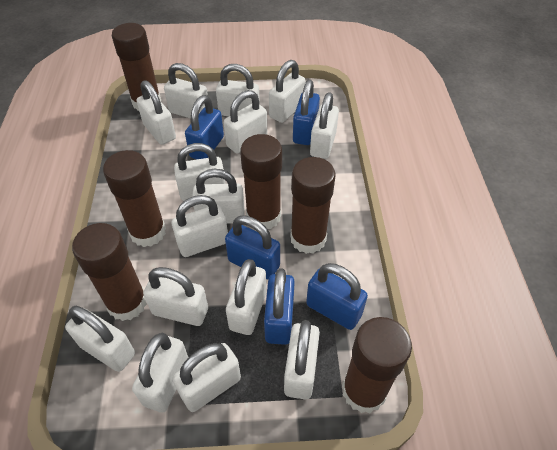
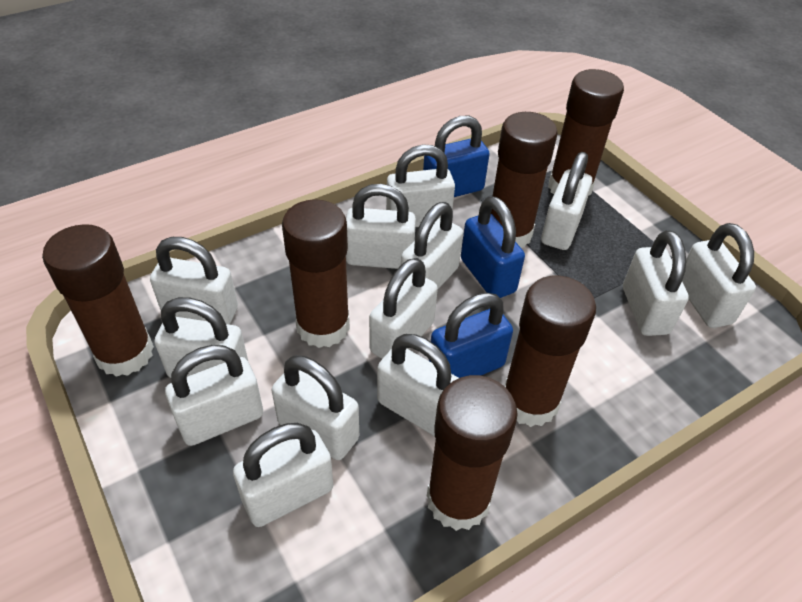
blue padlock: 5 -> 3
white padlock: 15 -> 13

